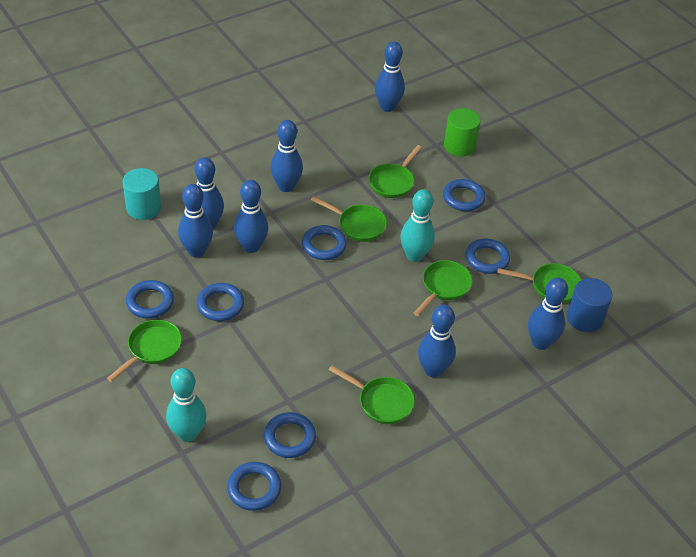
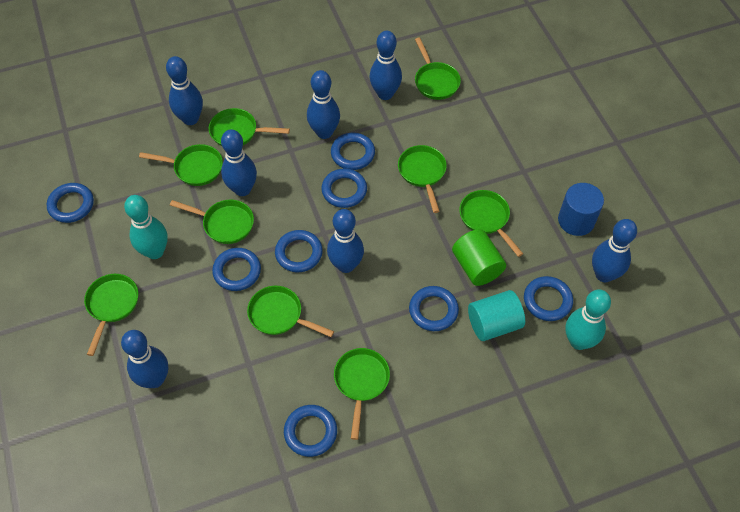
blue ring: 7 -> 8
green pan: 6 -> 9

